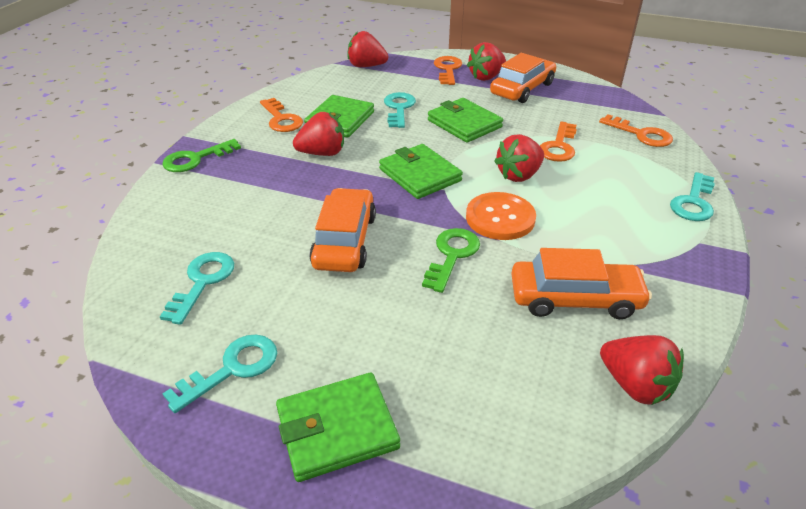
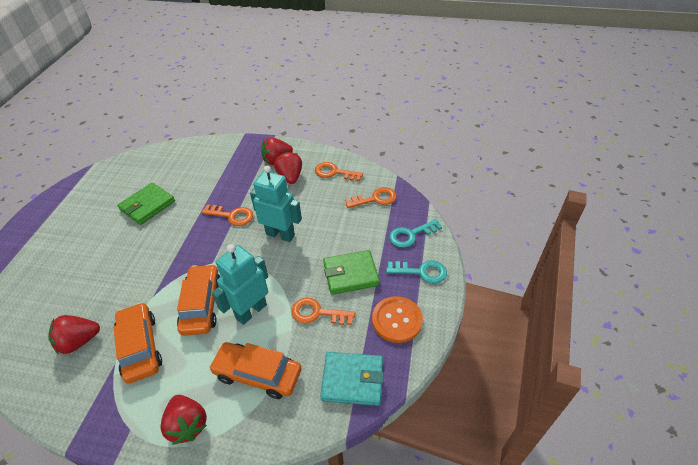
green key: 2 -> 0
green wallet: 4 -> 2
red strawberry: 5 -> 4
turquoise key: 4 -> 2
turquoise robot: 0 -> 2
turquoise wallet: 0 -> 1

